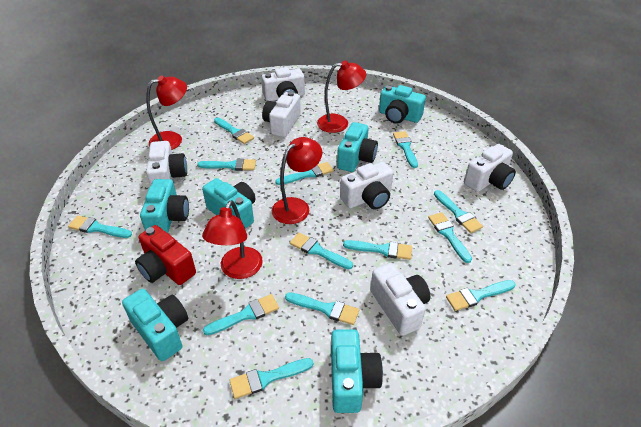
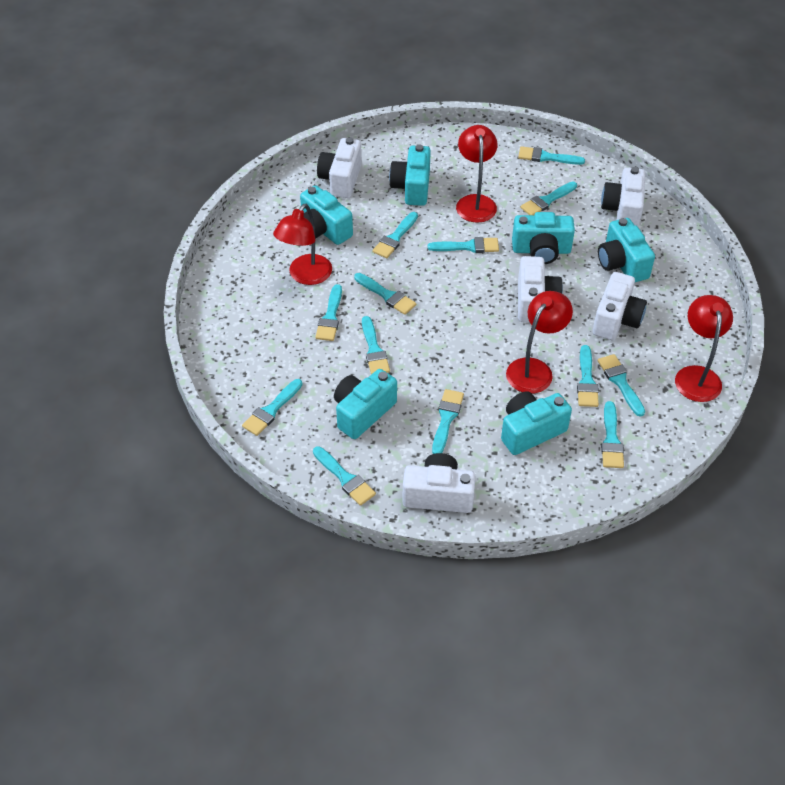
red camera: 1 -> 0
white camera: 6 -> 5

